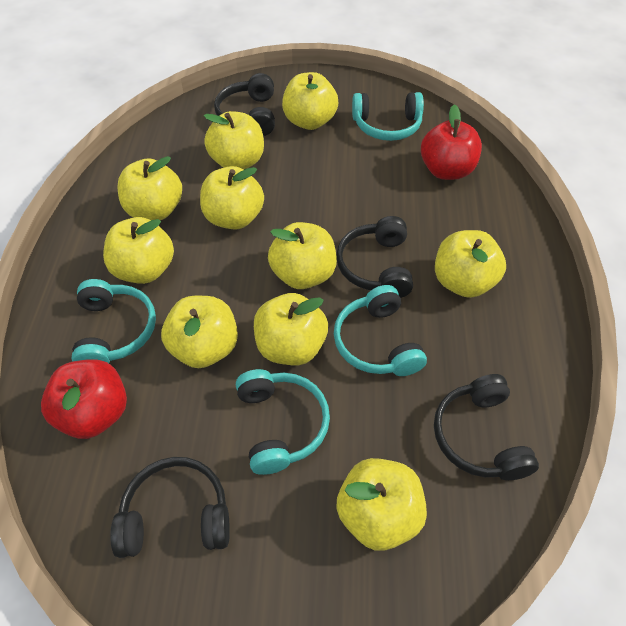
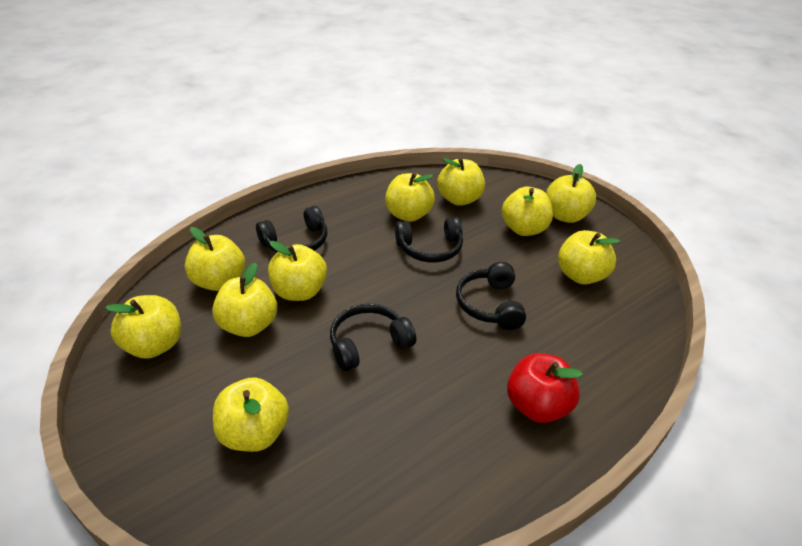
red apple: 2 -> 1
turquoise headphones: 4 -> 0

